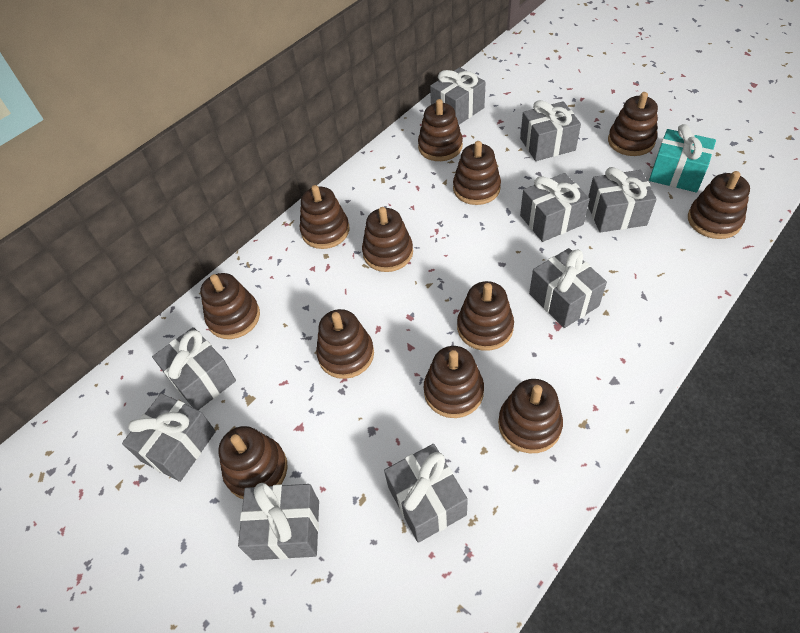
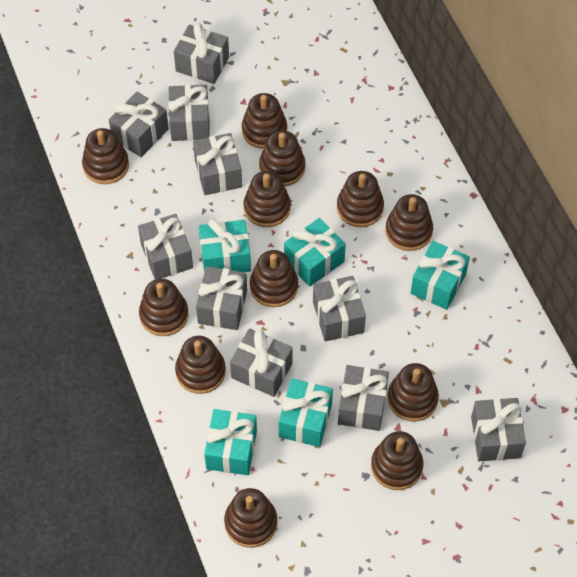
grey gift: 9 -> 10
turquoise gift: 1 -> 5

